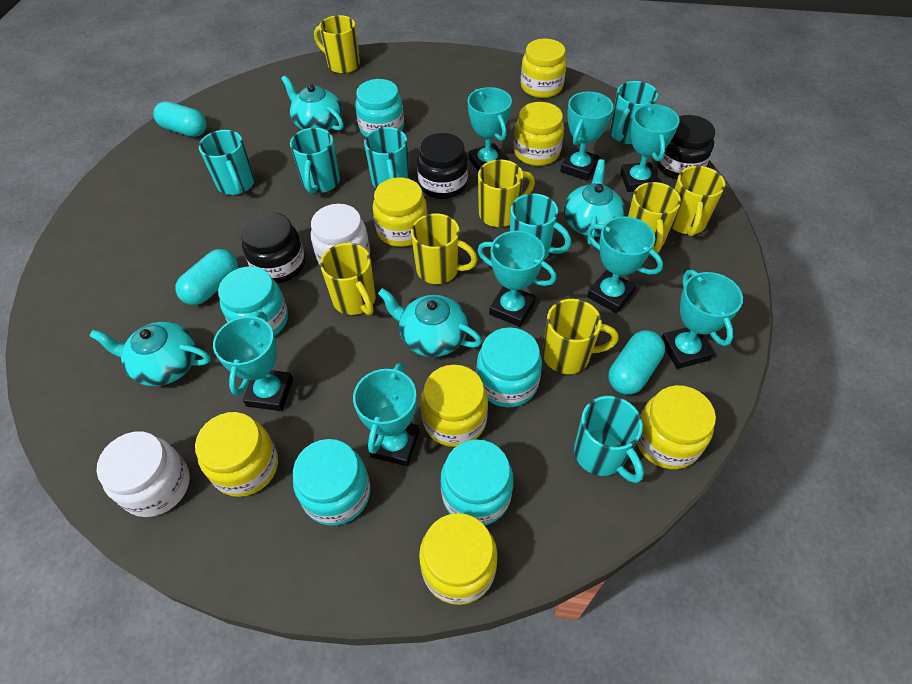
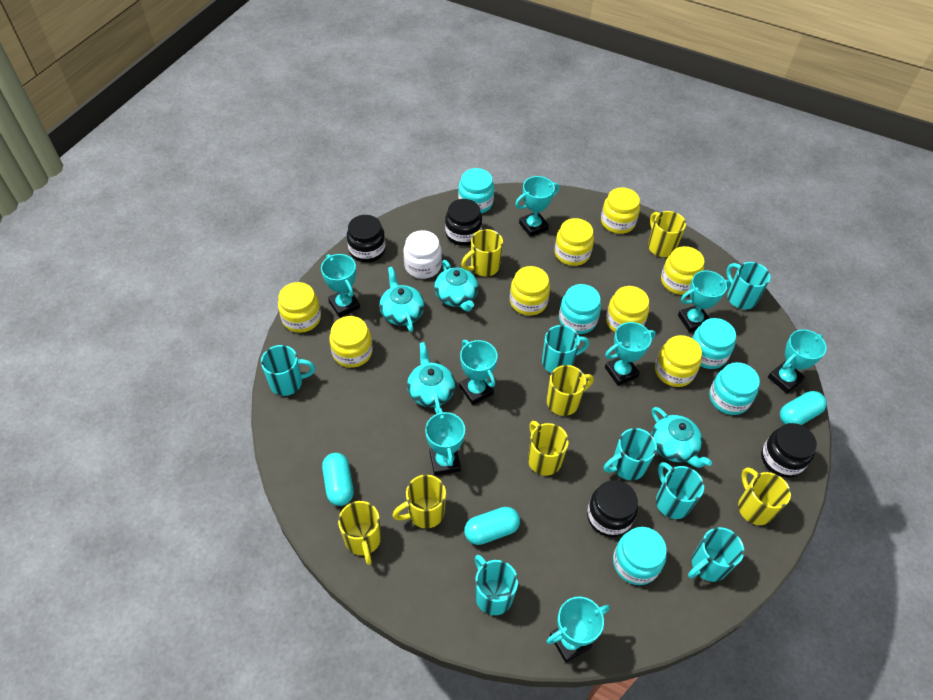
black jar: 3 -> 4
turquoise mug: 6 -> 7
white jar: 2 -> 1
yellow jar: 7 -> 8

